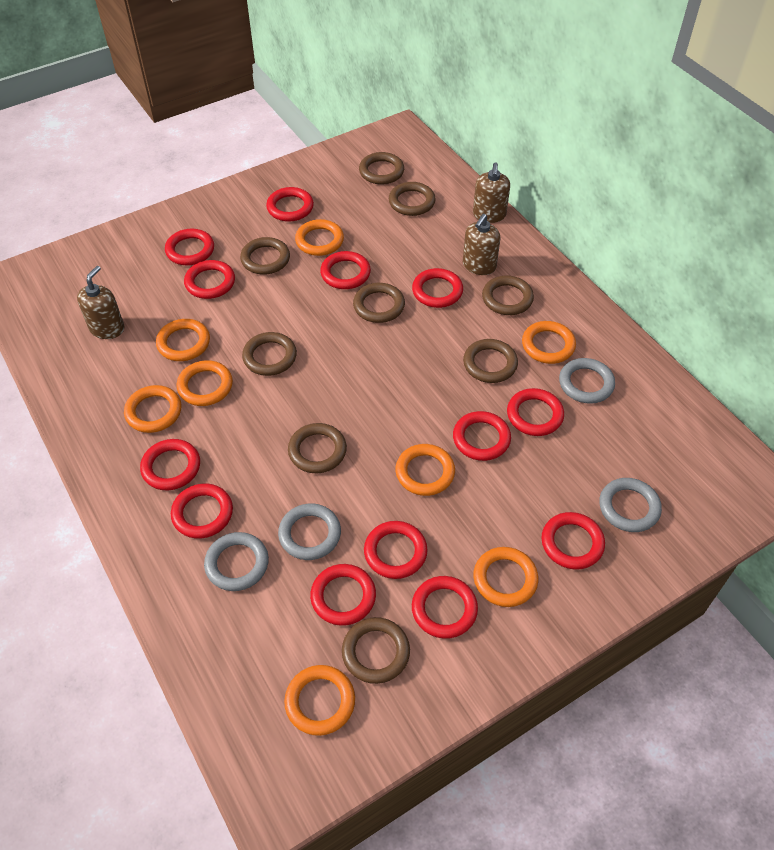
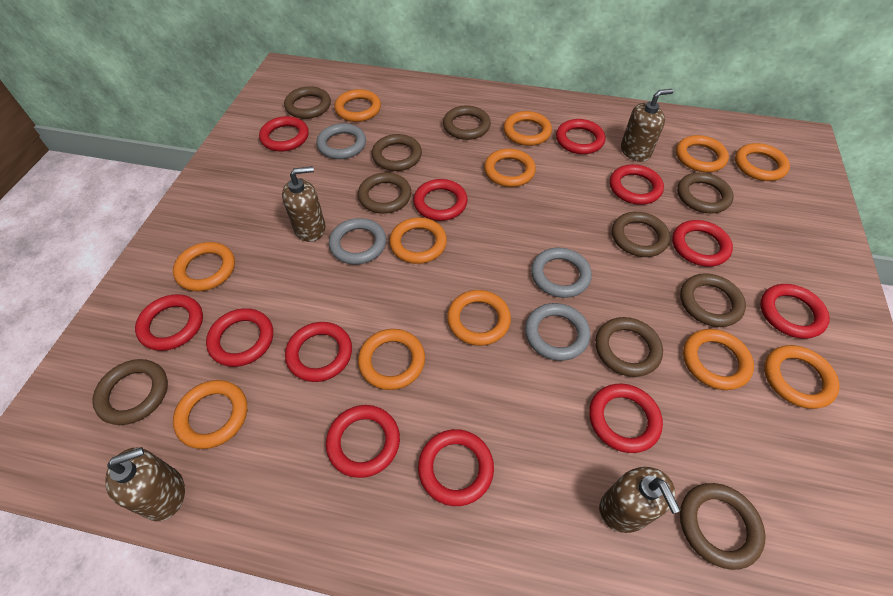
brown ring: 9 -> 10
brown soap dispenser: 3 -> 4
orange ring: 8 -> 12
red ring: 13 -> 12

